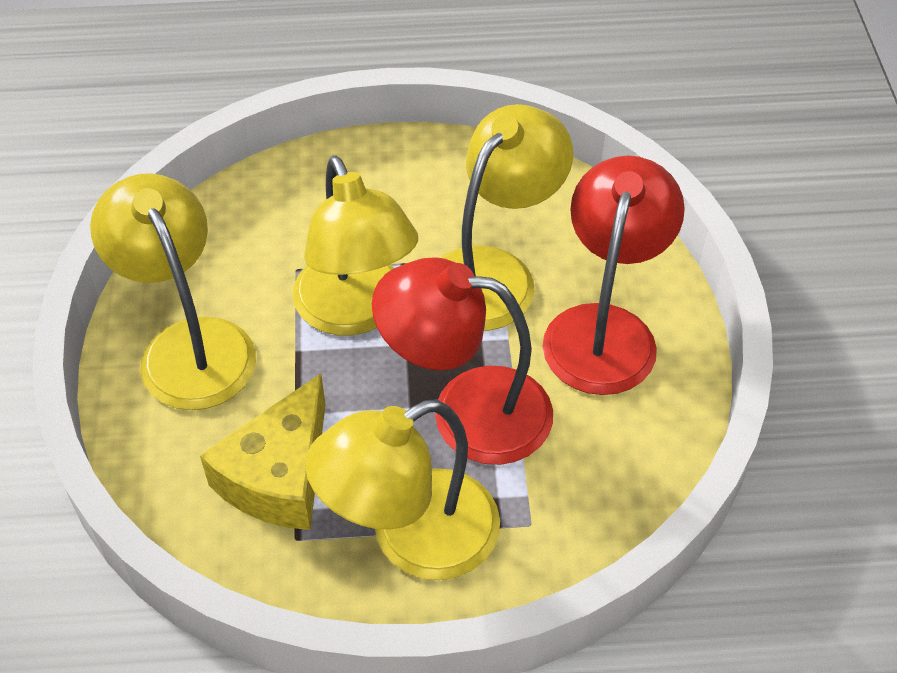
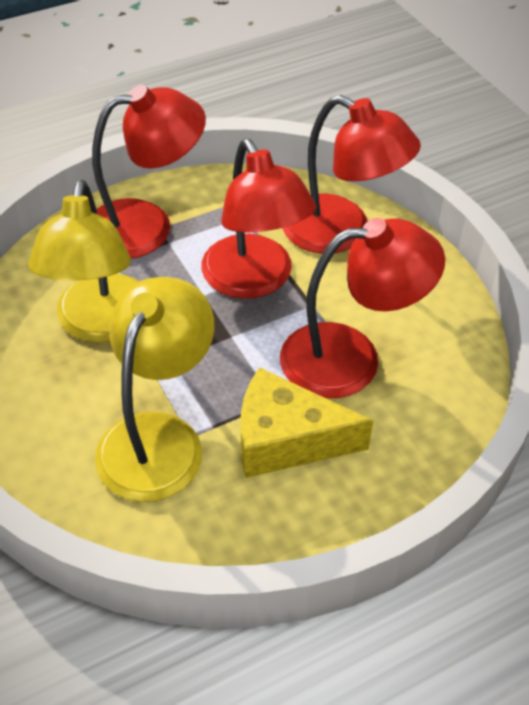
red lamp: 2 -> 4
yellow lamp: 4 -> 2

